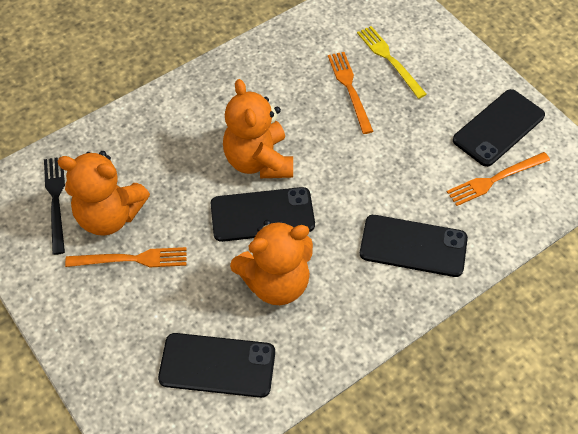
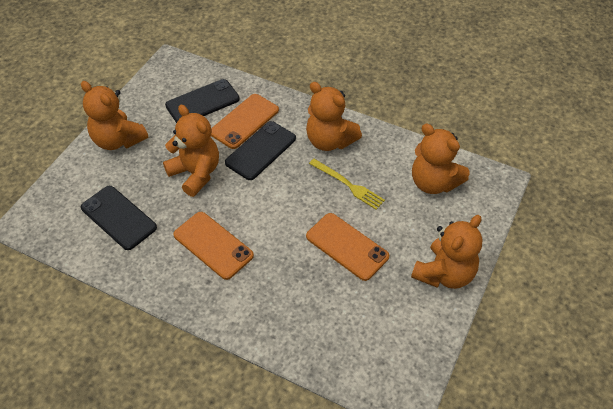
black fork: 1 -> 0
black phone: 4 -> 3
orange fork: 3 -> 0
orange phone: 0 -> 3
orange teddy bear: 3 -> 5

